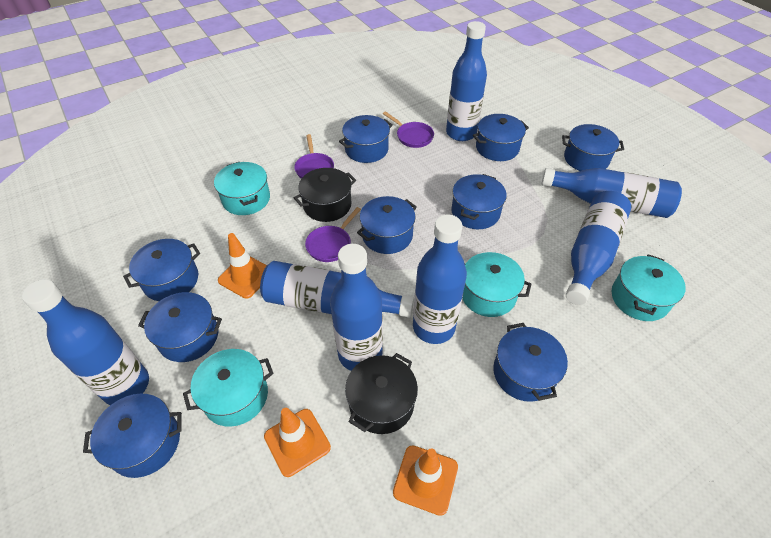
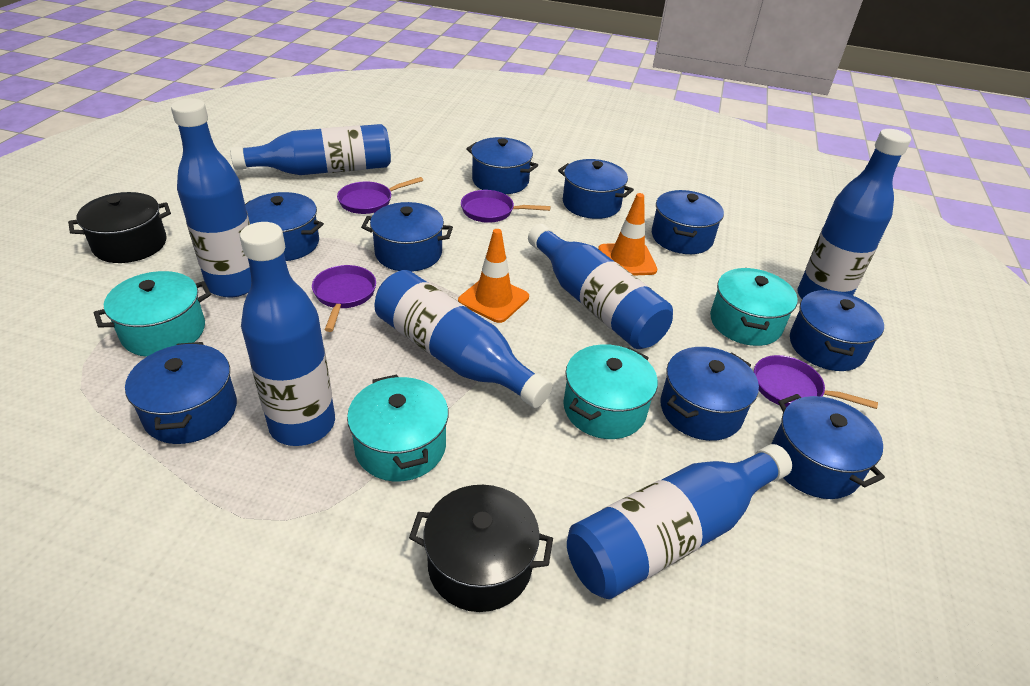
orange traffic cone: 3 -> 2
purple pan: 3 -> 4

